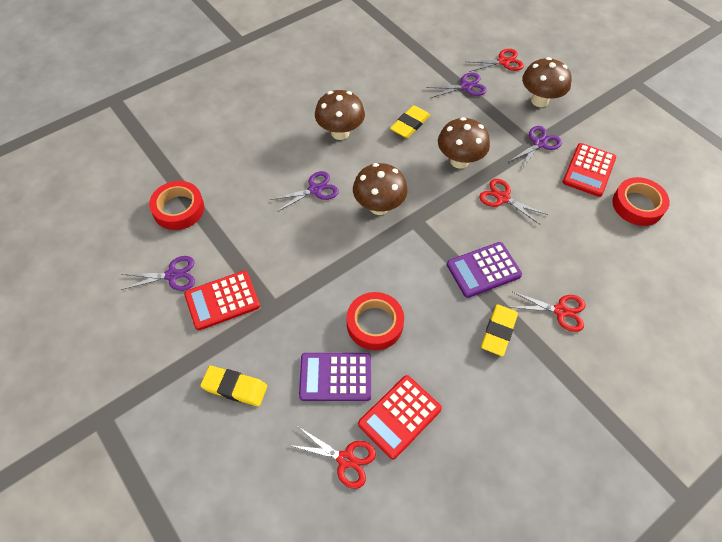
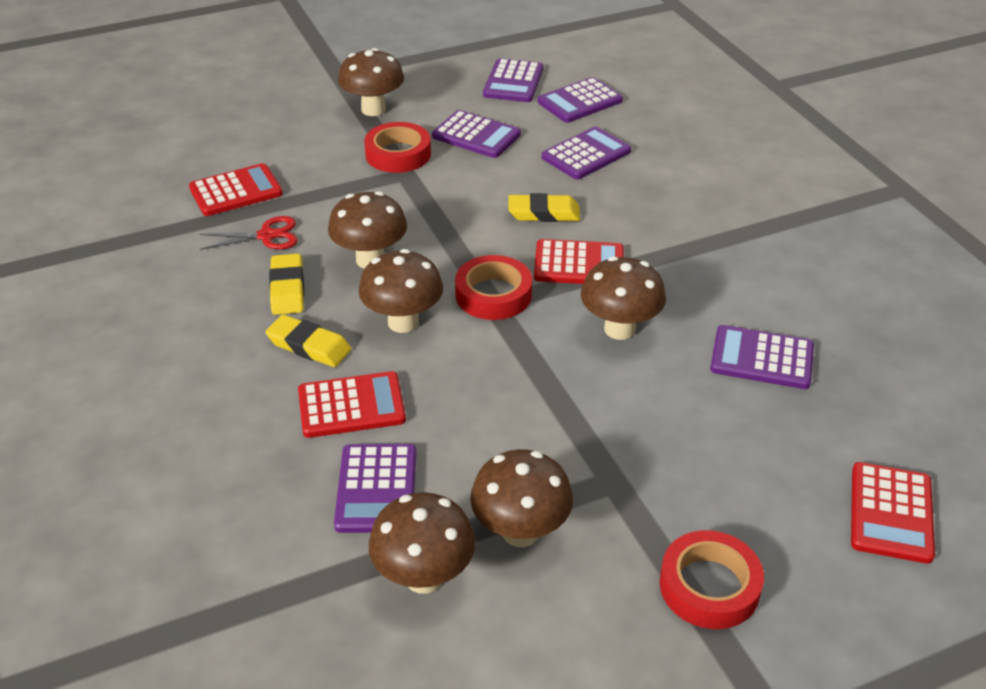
brown mushroom: 4 -> 6
purple calculator: 2 -> 6
purple scissors: 4 -> 0
red calculator: 3 -> 4
red scissors: 4 -> 1

